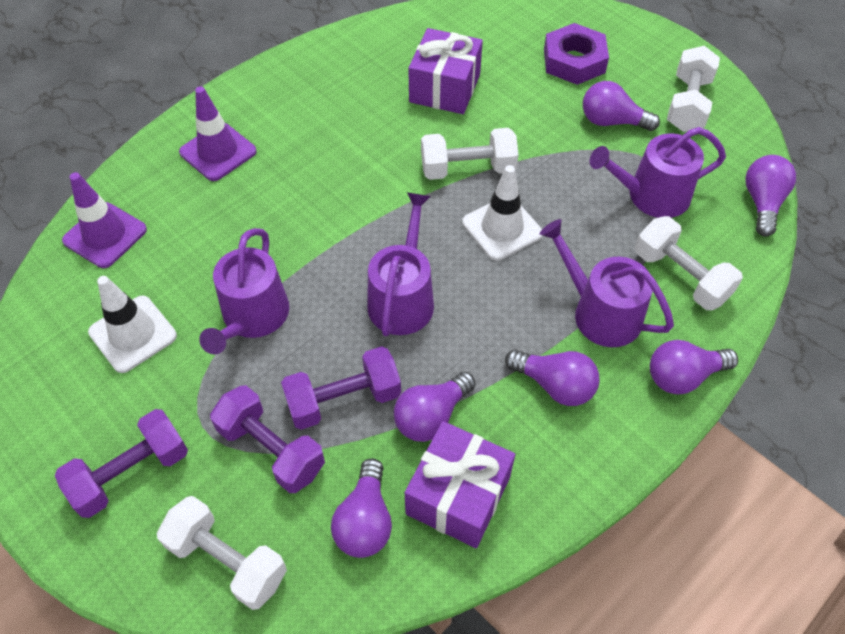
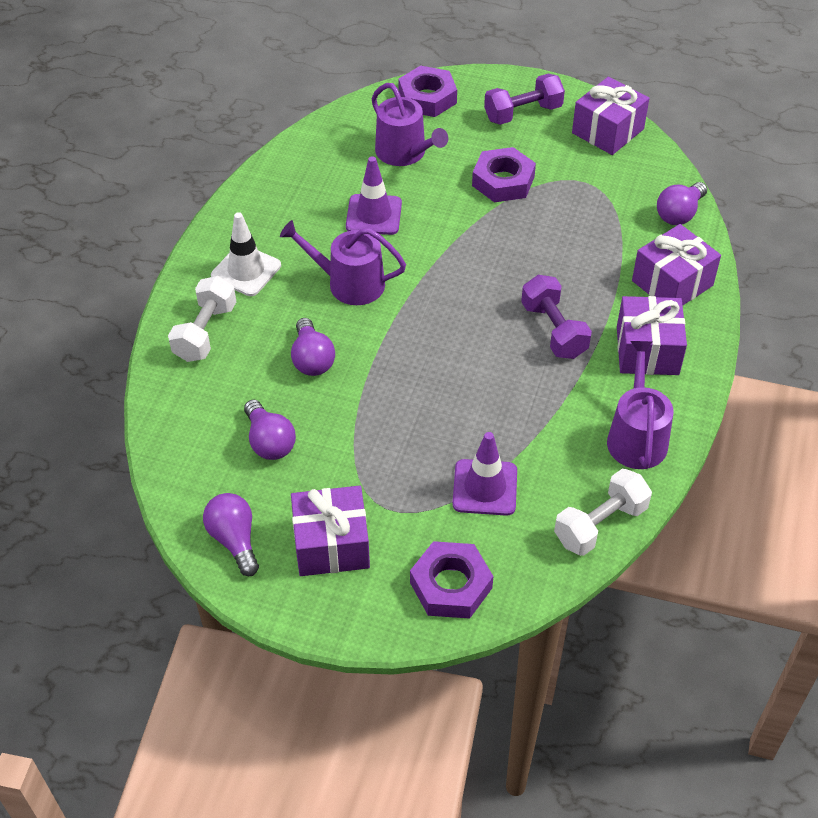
purple dumbbell: 3 -> 2
purple gift: 2 -> 4
purple light bulb: 6 -> 4
purple nut: 1 -> 3
purple watering can: 4 -> 3
white dumbbell: 4 -> 2
white traffic cone: 2 -> 1

